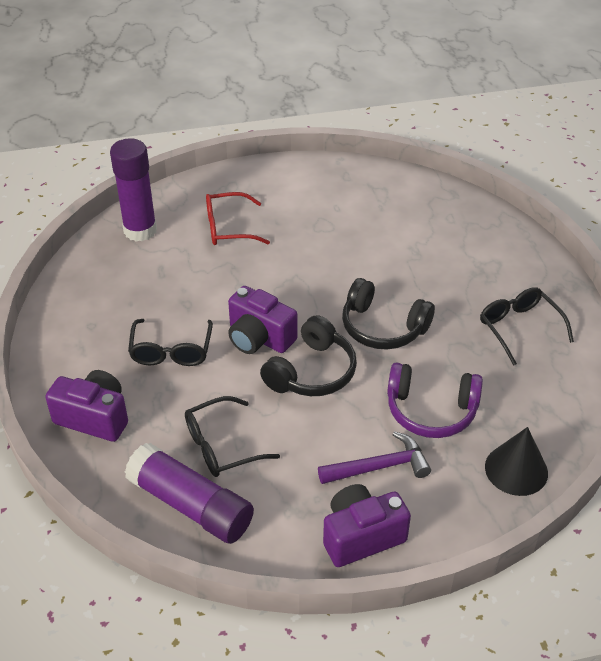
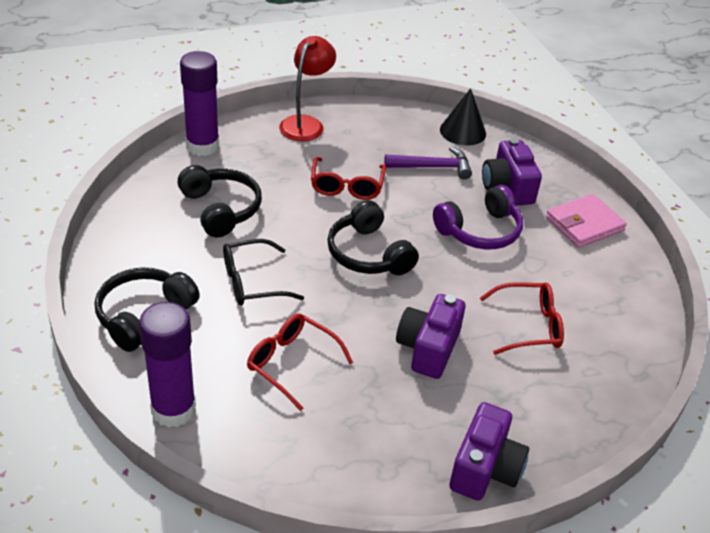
black glasses: 3 -> 1
black headphones: 2 -> 3
pink wallet: 0 -> 1
red glasses: 1 -> 3
red lamp: 0 -> 1

